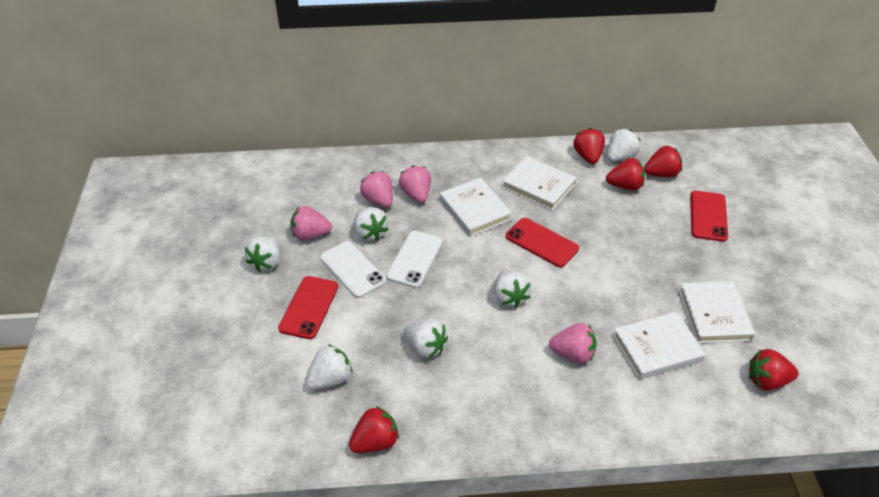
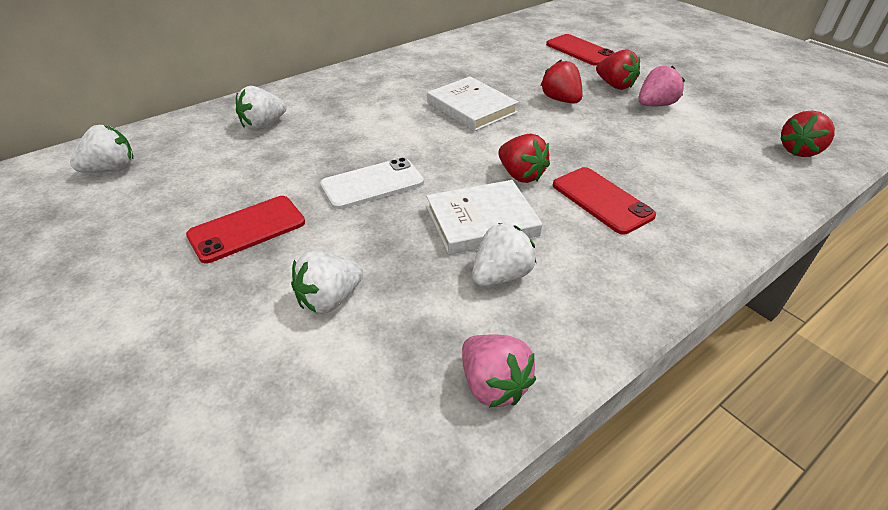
pink strawberry: 4 -> 2
red strawberry: 5 -> 4
white book: 4 -> 2
white phone: 2 -> 1
white strawberry: 6 -> 4

